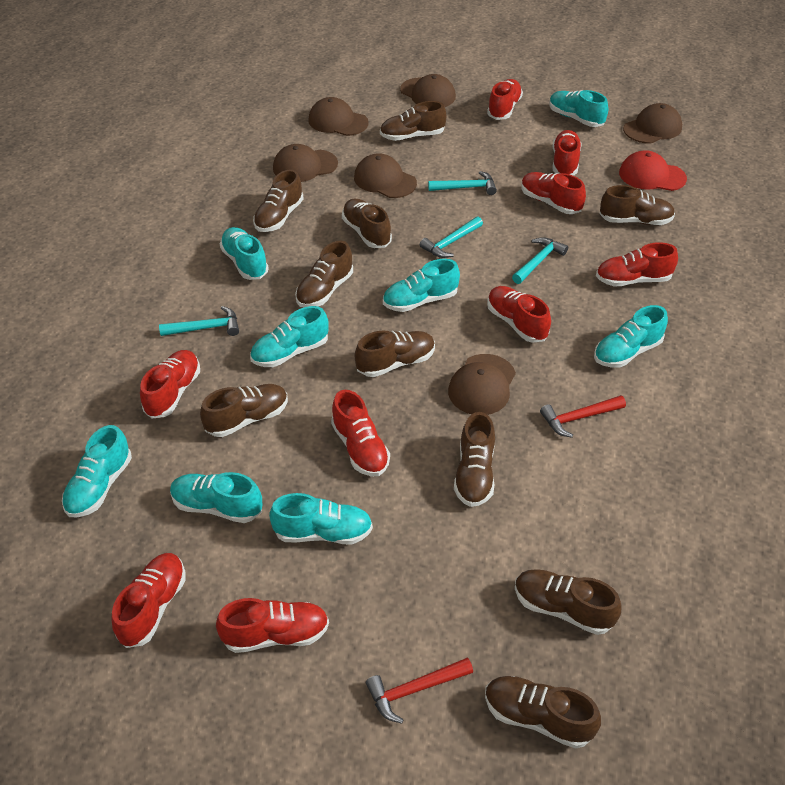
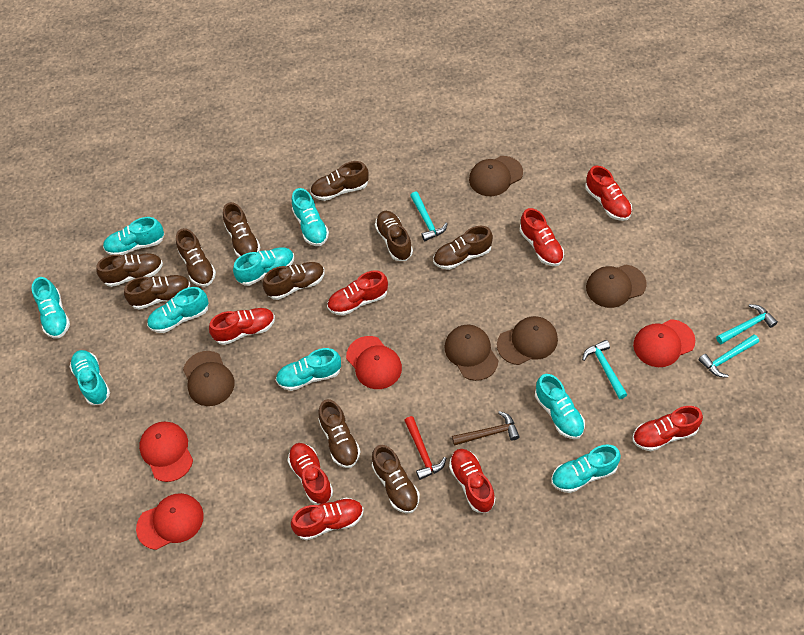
brown cap: 6 -> 5
brown hammer: 0 -> 1
red cap: 1 -> 4
red hammer: 2 -> 1
red shoe: 9 -> 8
turquoise shoe: 8 -> 9

